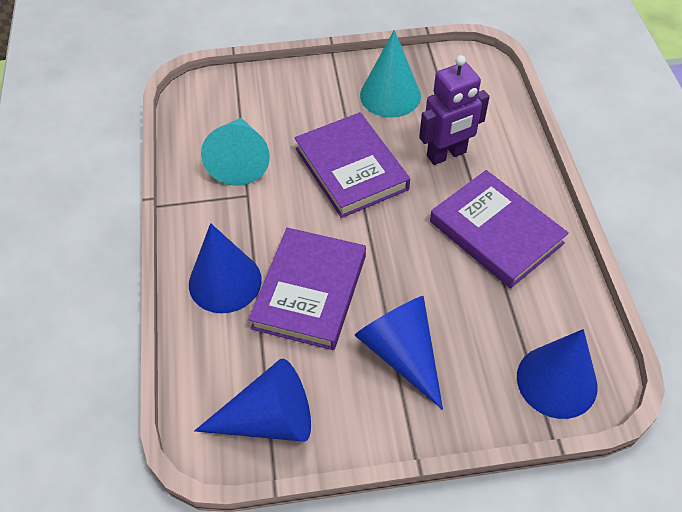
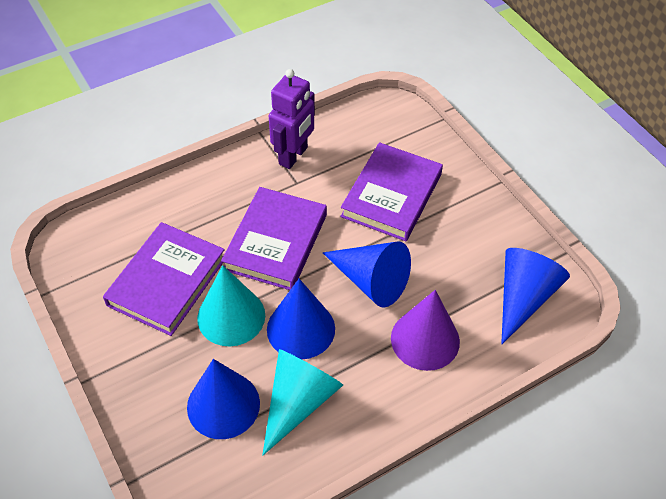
purple cone: 0 -> 1

